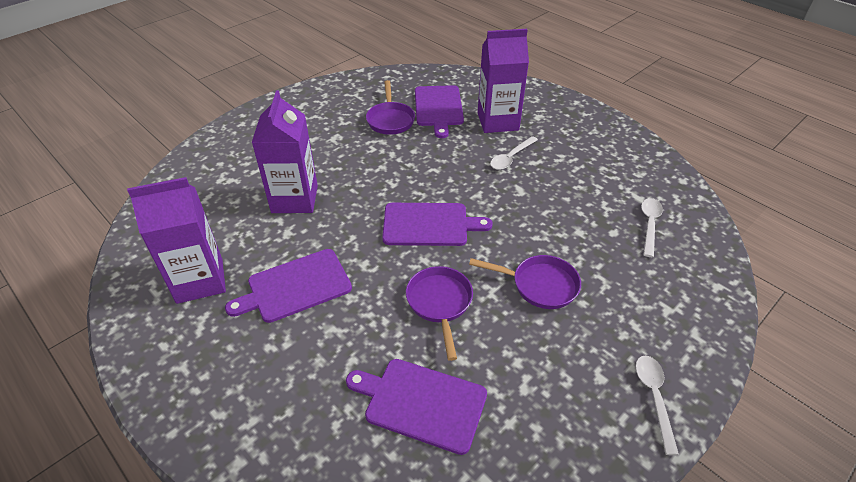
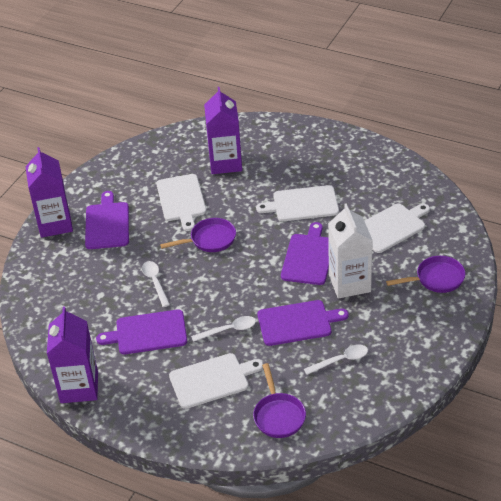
white carton: 0 -> 1
white cutting board: 0 -> 4

